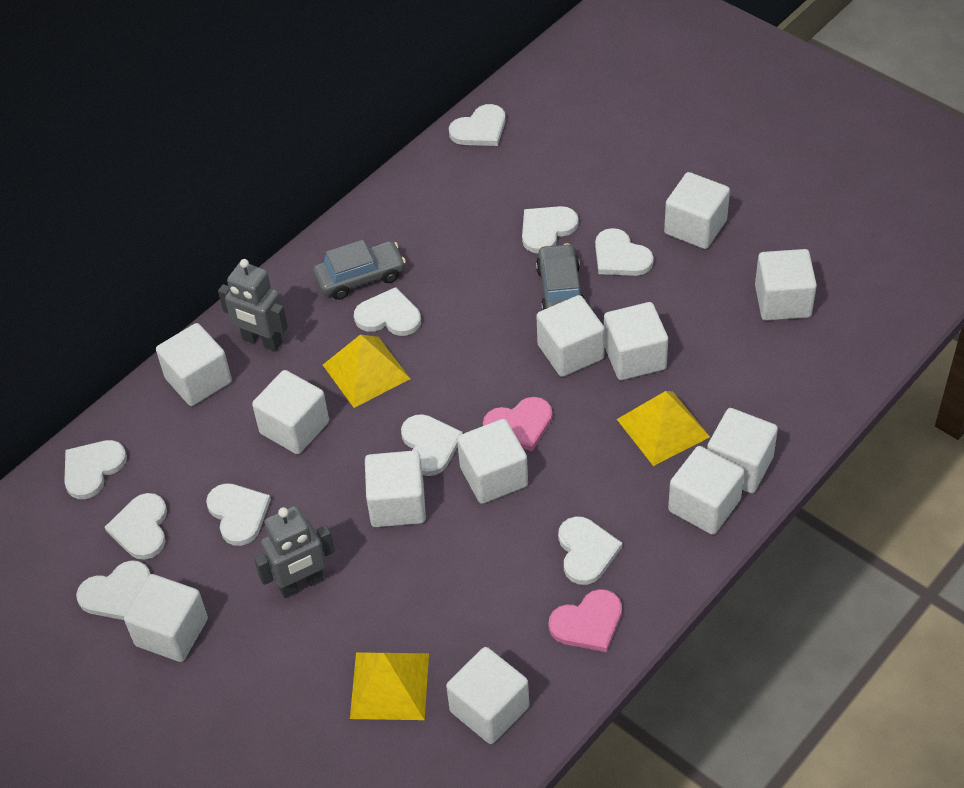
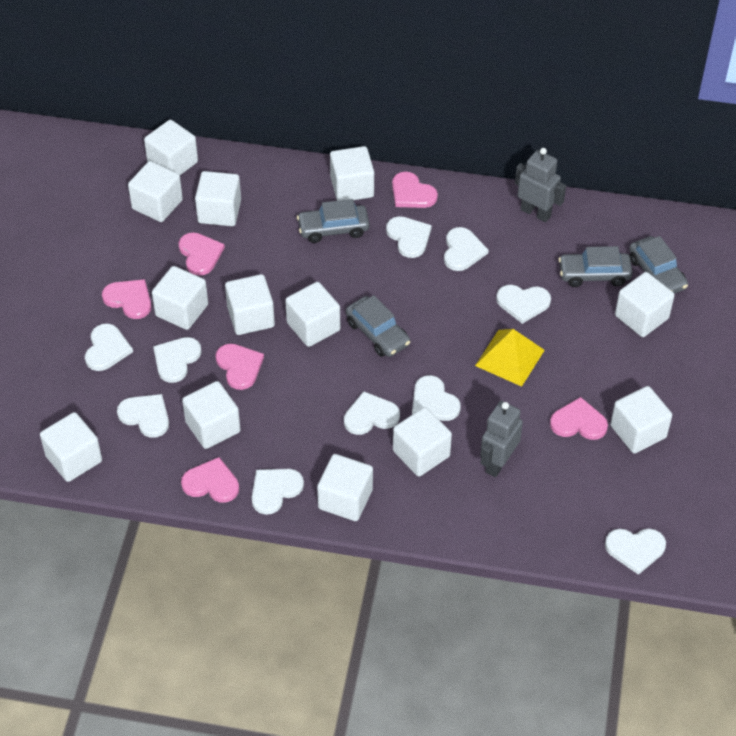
grey car: 2 -> 4
pink heart: 2 -> 6
white cube: 12 -> 13
yellow pyramid: 3 -> 1

